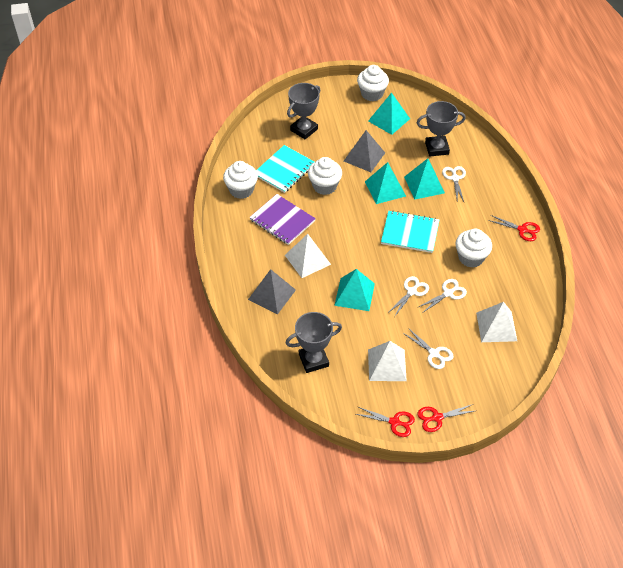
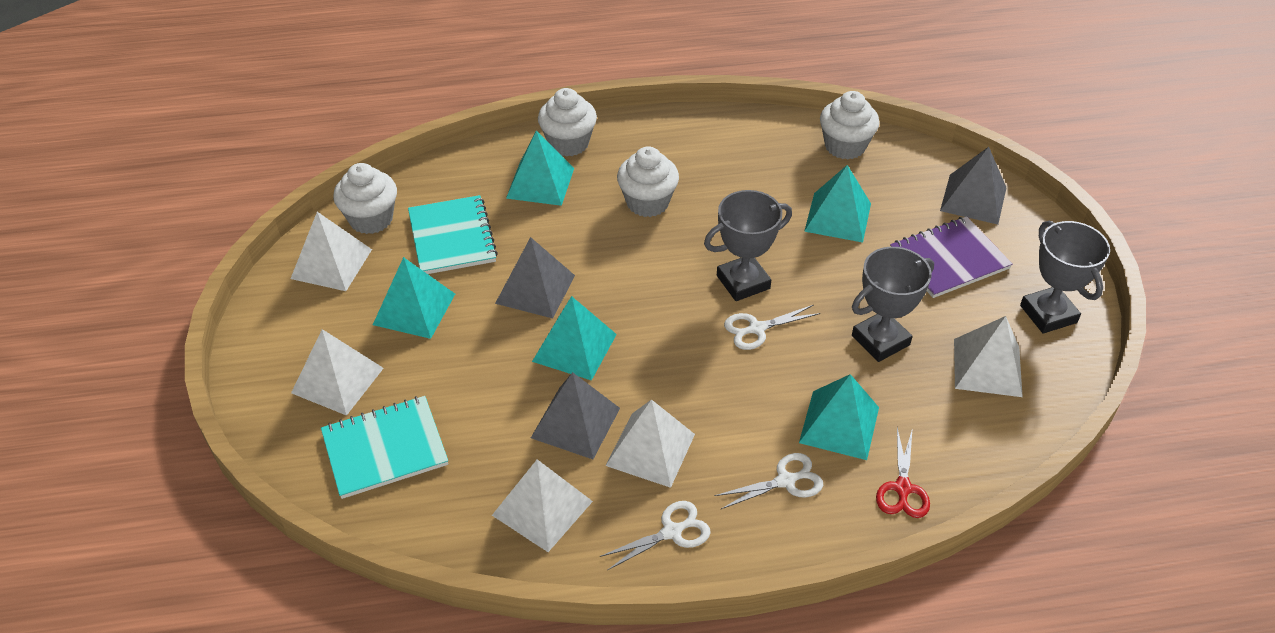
grey pyramid: 2 -> 3
red scissors: 3 -> 1
turquoise pyramid: 4 -> 5
white pyramid: 3 -> 5
white scissors: 4 -> 3

